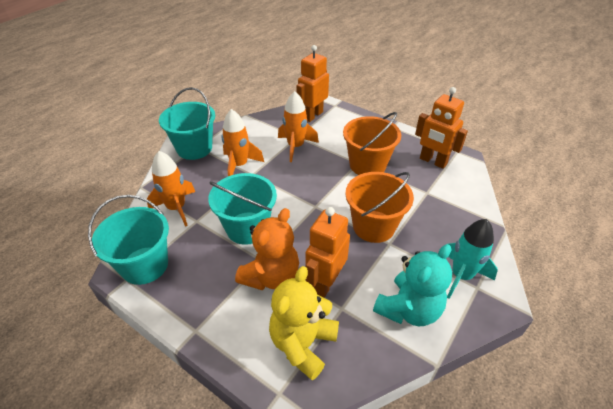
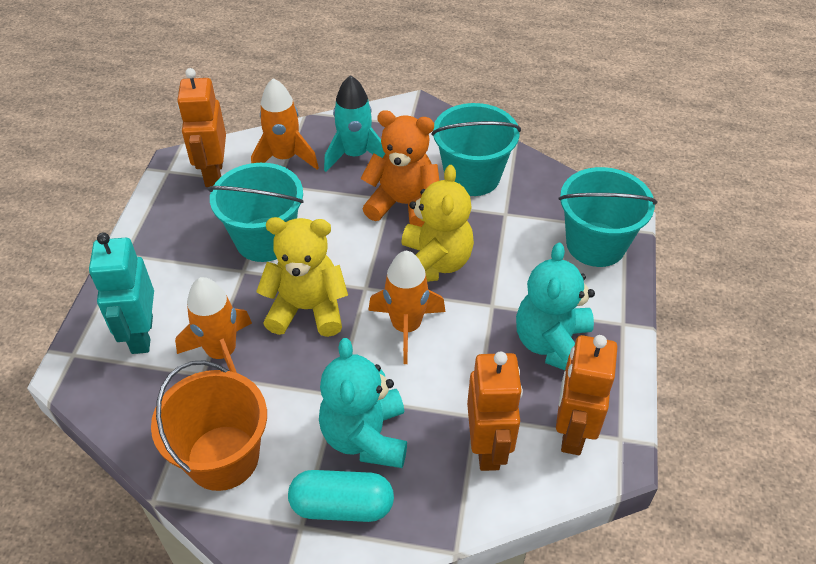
orange bucket: 2 -> 1
turquoise capsule: 0 -> 1
turquoise robot: 0 -> 1
turquoise teddy bear: 1 -> 2
yellow teddy bear: 1 -> 2

